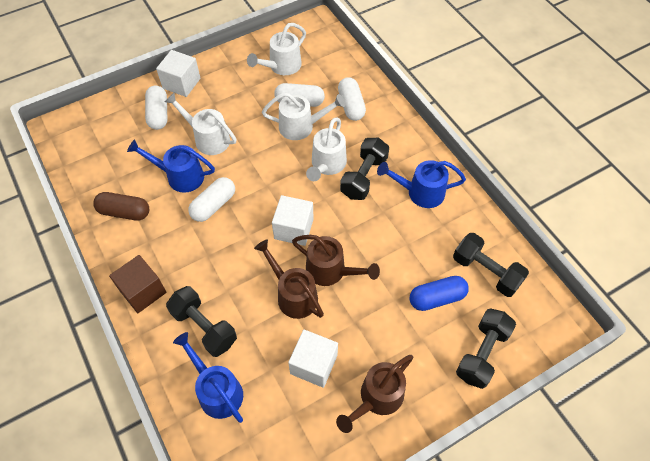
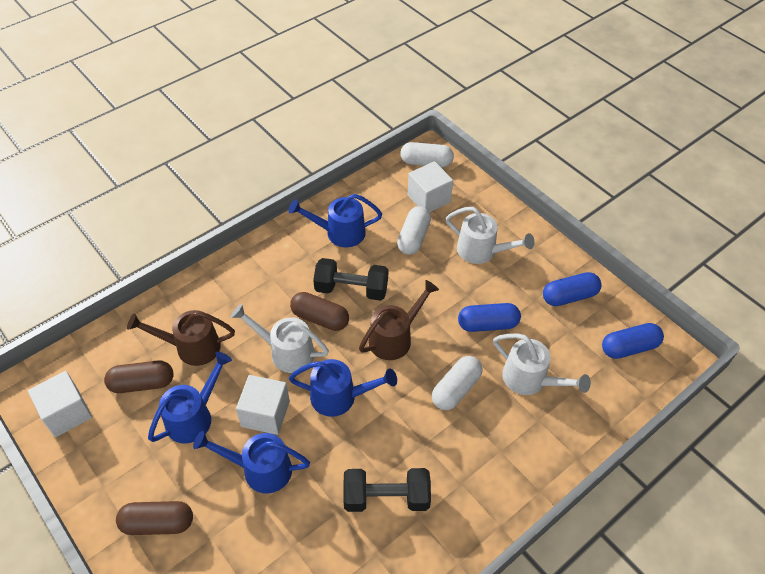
black dumbbell: 4 -> 2
blue capsule: 1 -> 3
blue watering can: 3 -> 4
brown capsule: 1 -> 3
brown cube: 1 -> 0
brown watering can: 3 -> 2
white capsule: 4 -> 3
white watering can: 4 -> 3

